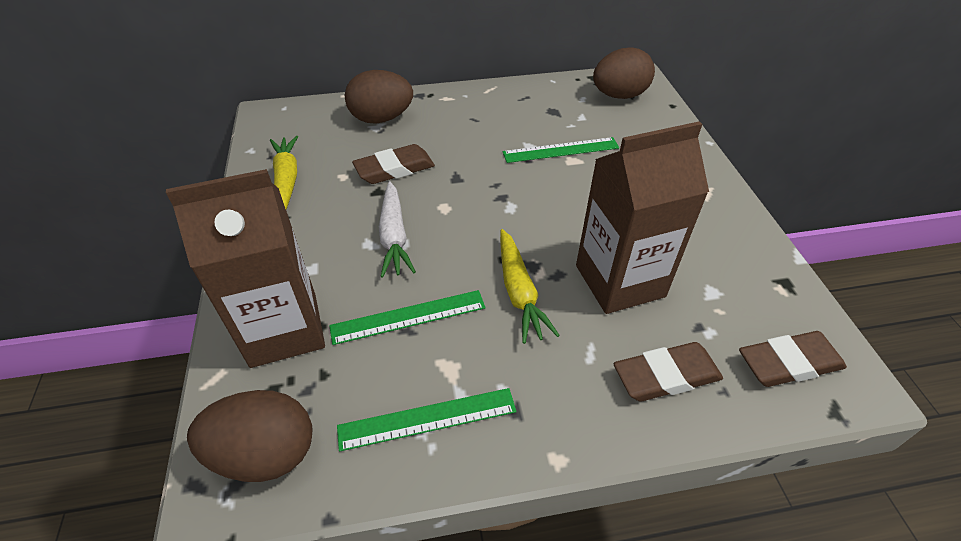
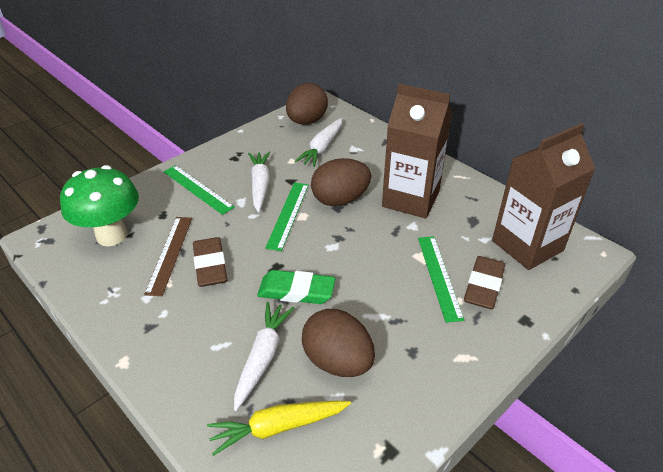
brown eraser: 3 -> 2
brown ruler: 0 -> 1
green eraser: 0 -> 1
green mushroom: 0 -> 1
white carrot: 1 -> 3
yellow carrot: 2 -> 1

